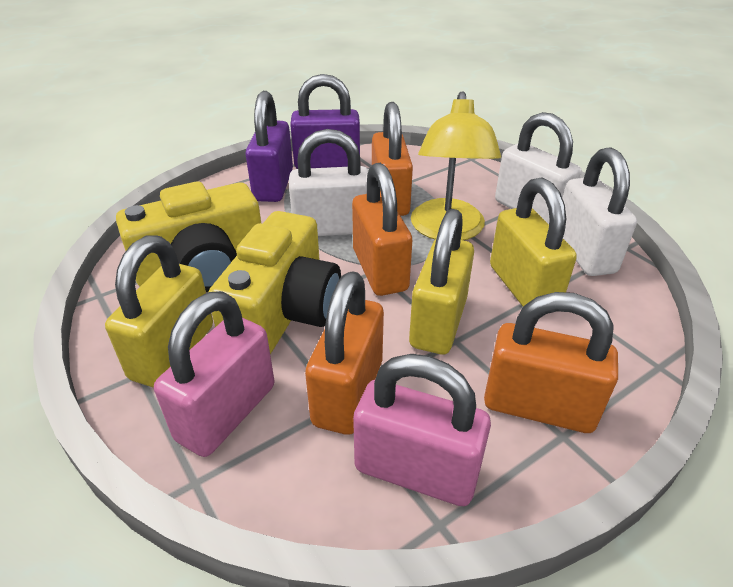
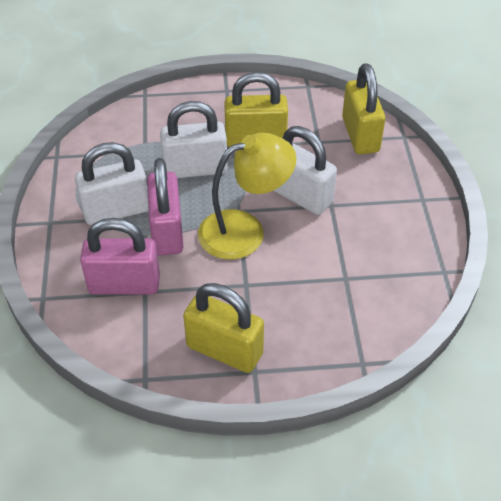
orange padlock: 4 -> 0
purple padlock: 2 -> 0
yellow camera: 2 -> 0

